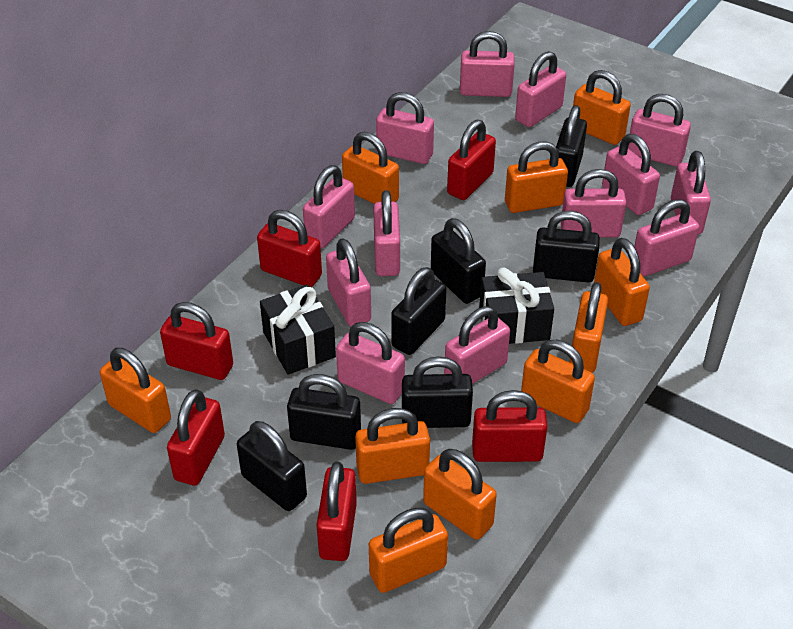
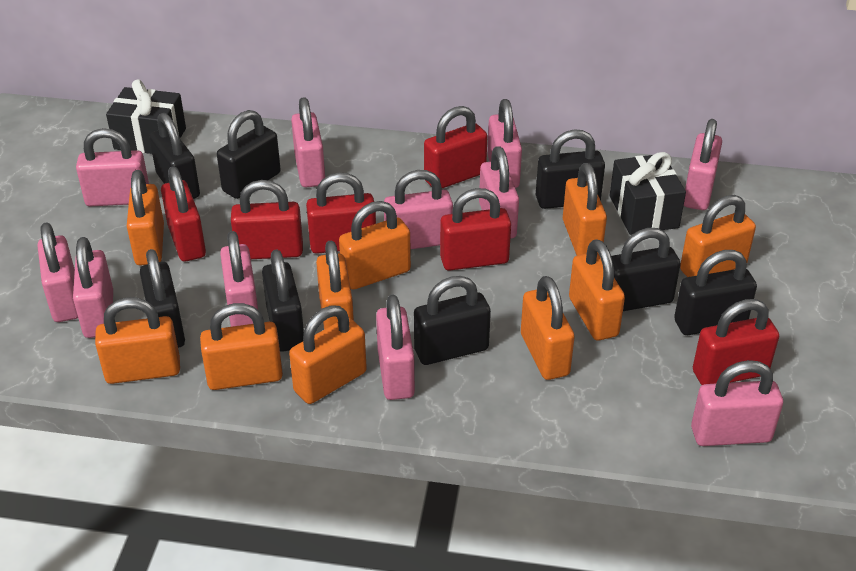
black padlock: 7 -> 8
pink padlock: 13 -> 11

